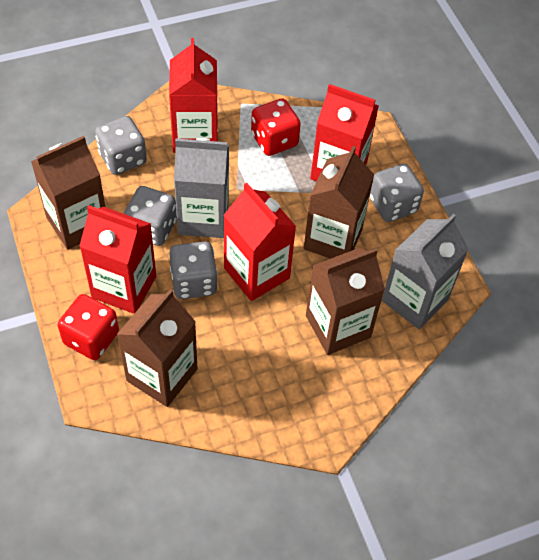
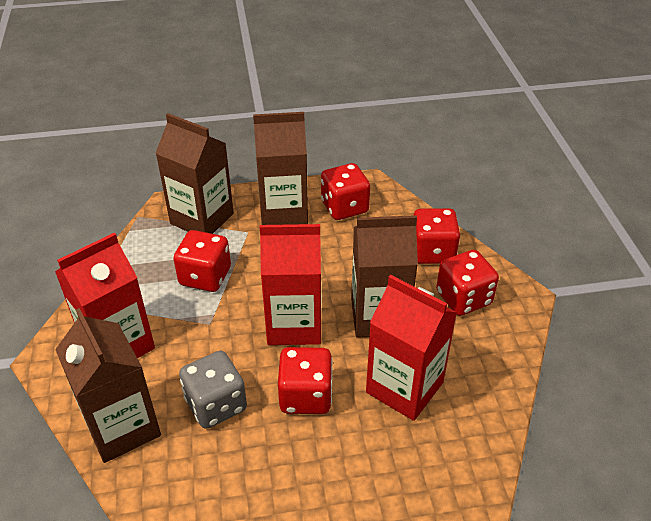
grey carton: 2 -> 0
grey dice: 4 -> 1
red carton: 4 -> 3
red dice: 2 -> 5

